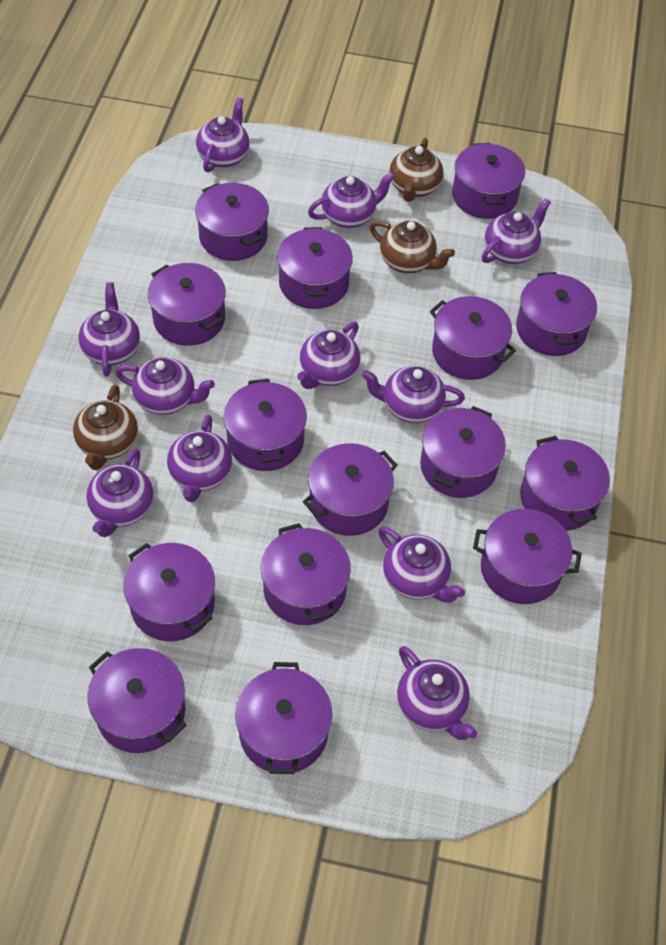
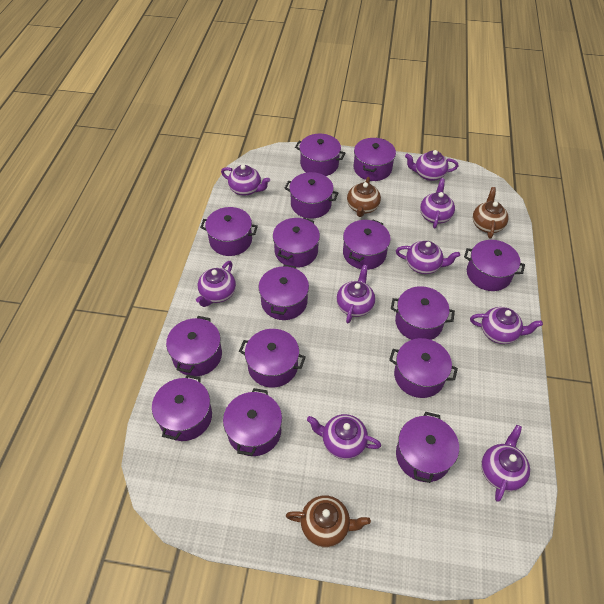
purple teapot: 11 -> 9

